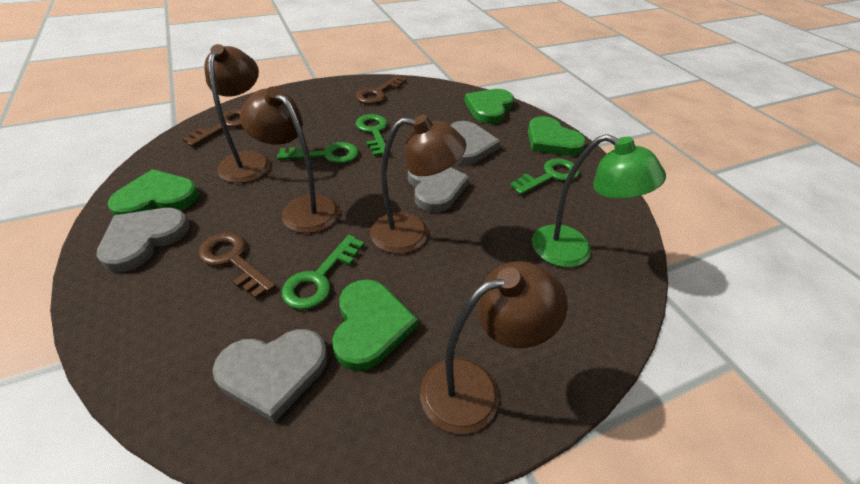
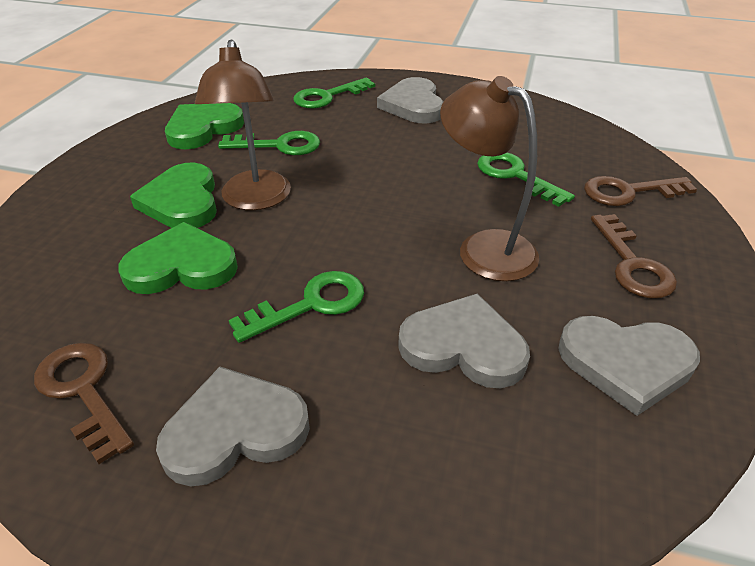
brown lamp: 4 -> 2
green heart: 4 -> 3
green lamp: 1 -> 0

